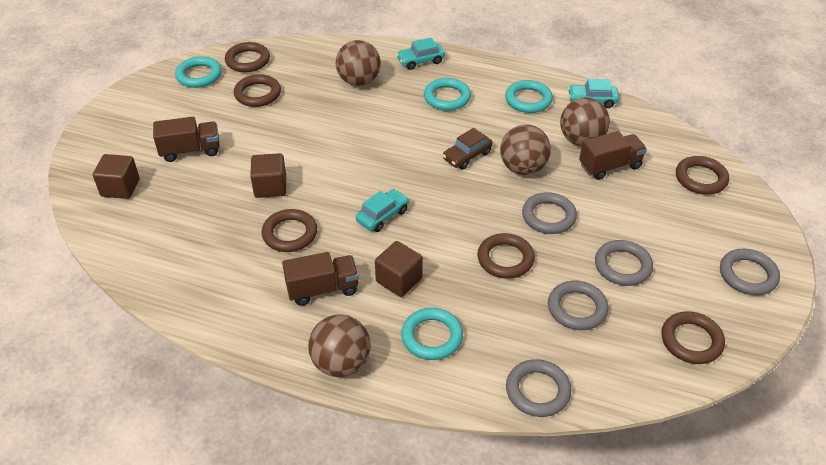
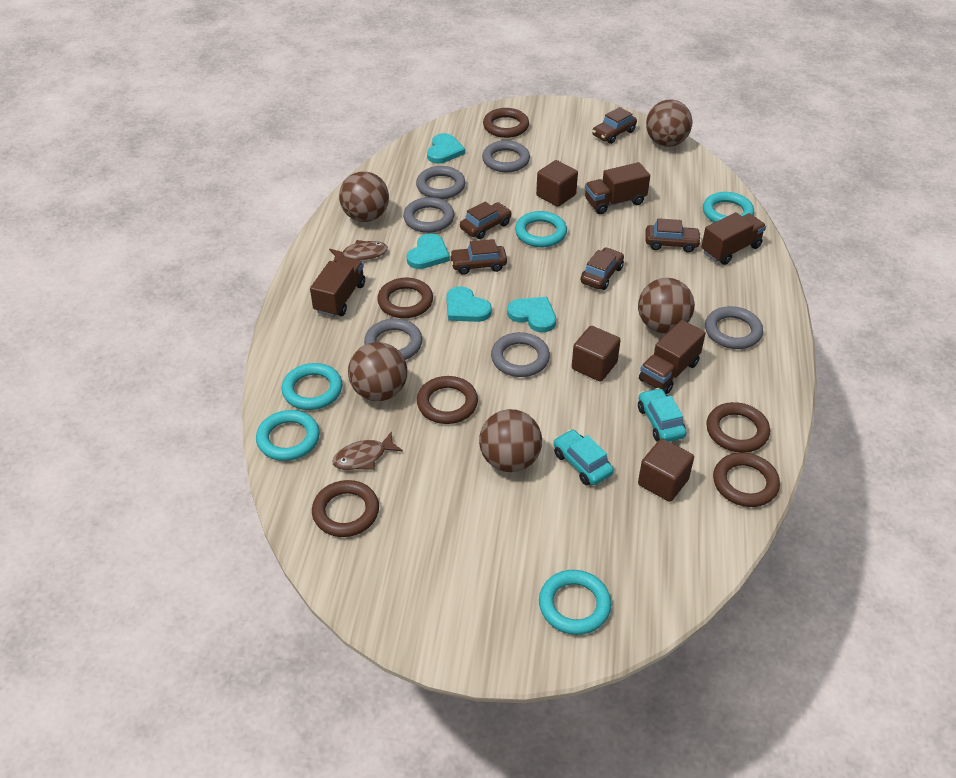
brown ball: 4 -> 5
brown car: 1 -> 5
brown fish: 0 -> 2
brown truck: 3 -> 4
grey ring: 5 -> 6
turquoise car: 3 -> 2
turquoise heart: 0 -> 4
turquoise ring: 4 -> 5

